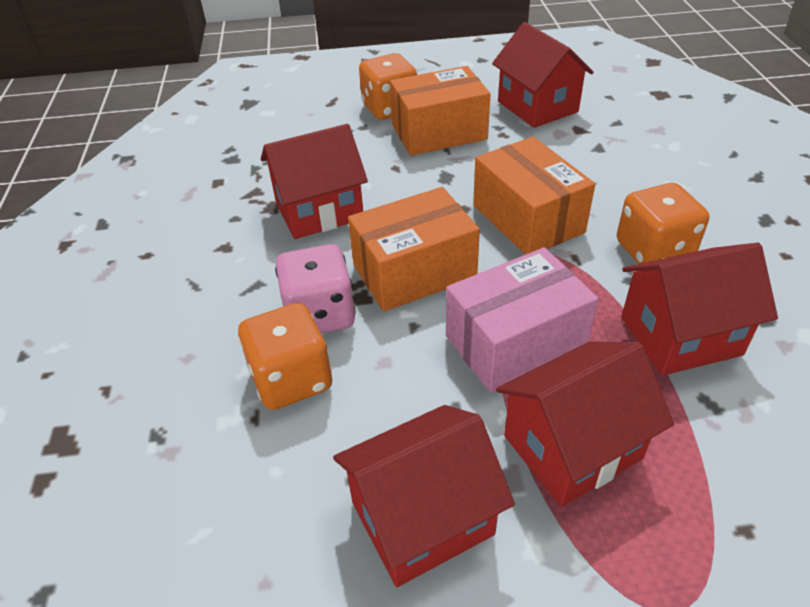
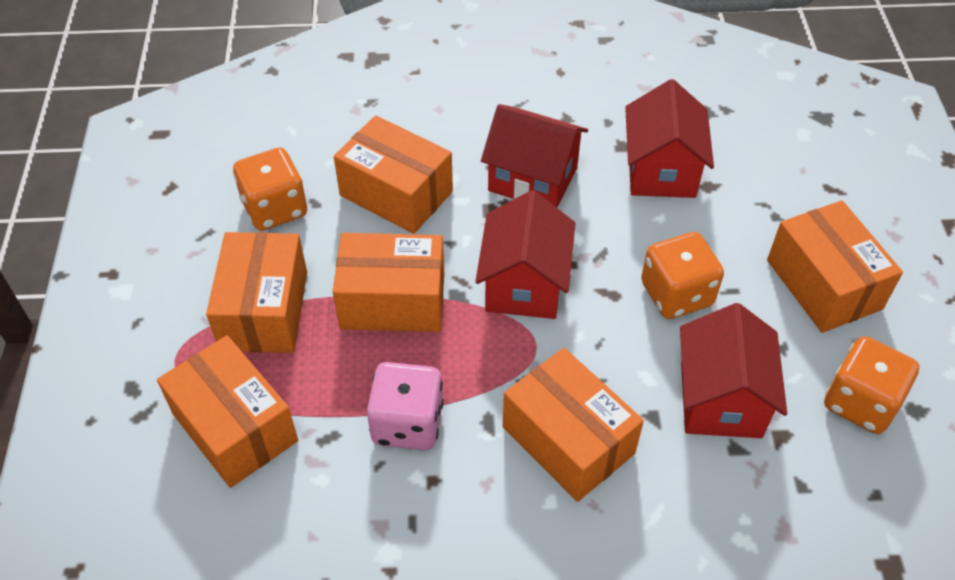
orange box: 3 -> 6
pink box: 1 -> 0
red house: 5 -> 4

